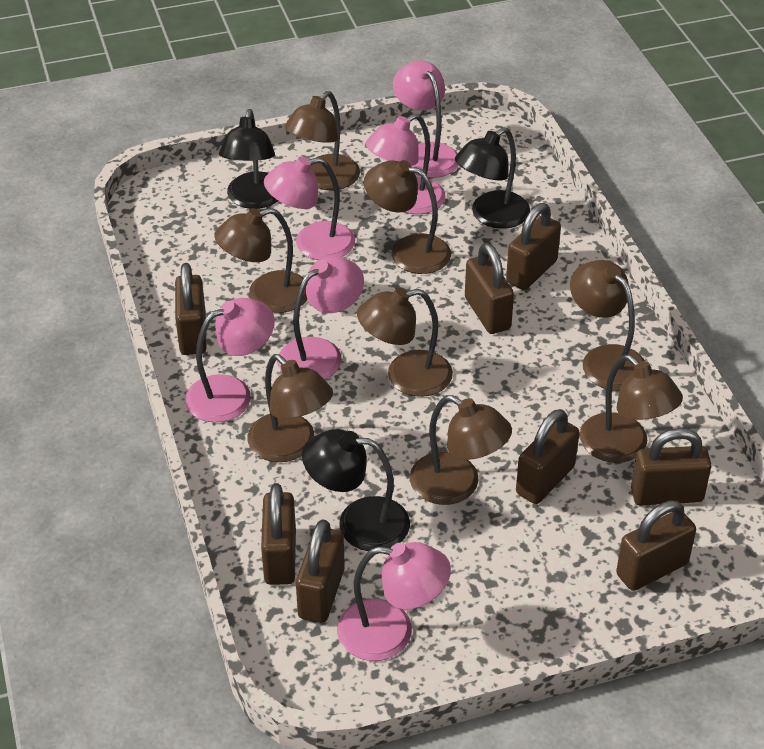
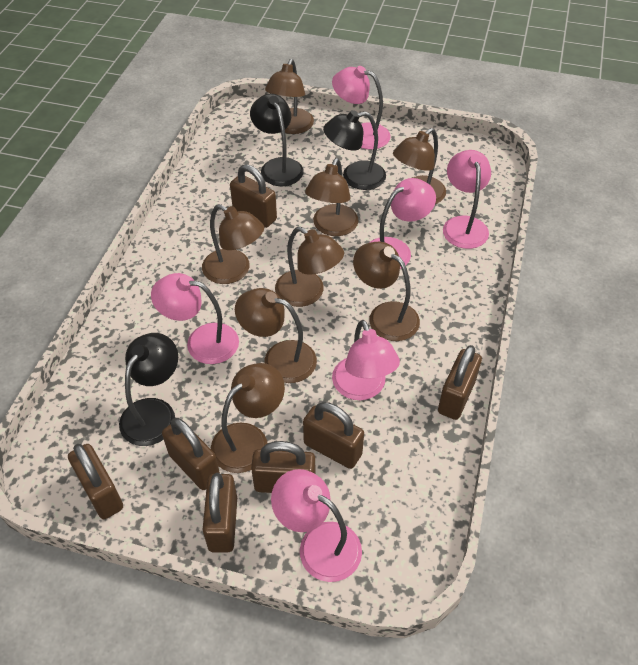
brown padlock: 8 -> 7

